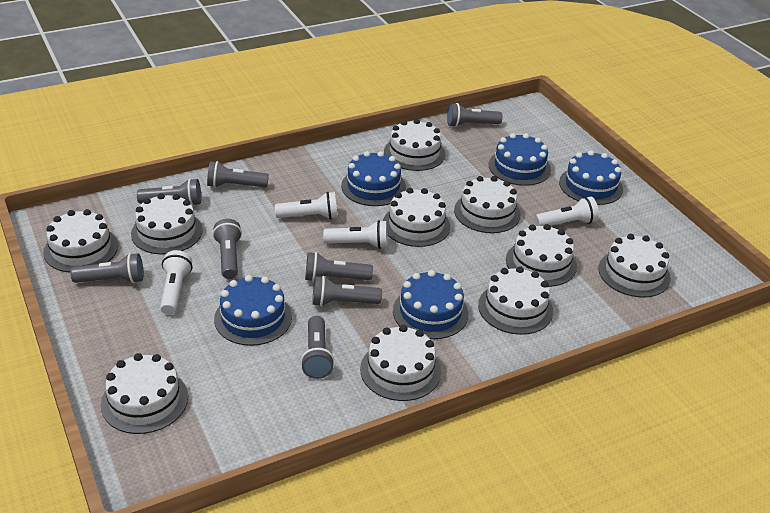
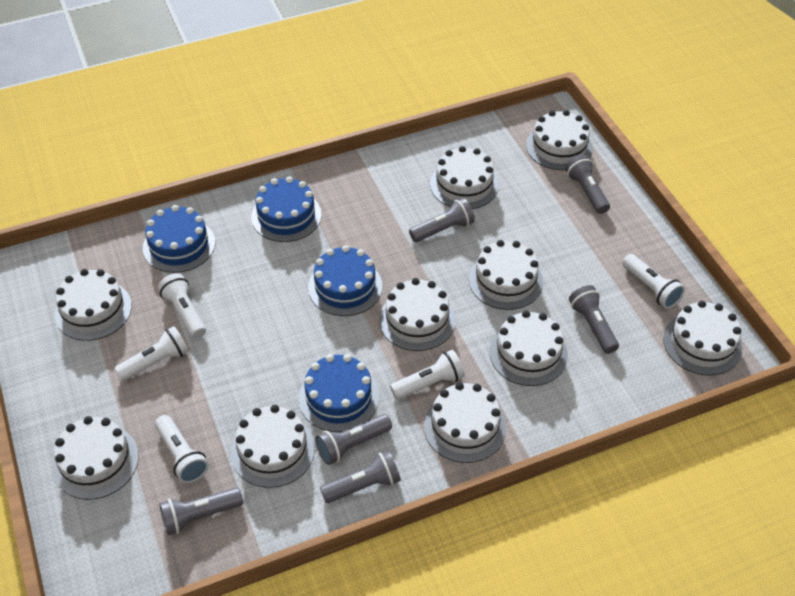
blue cake: 5 -> 4
grey flashlight: 8 -> 6
white flashlight: 4 -> 5

